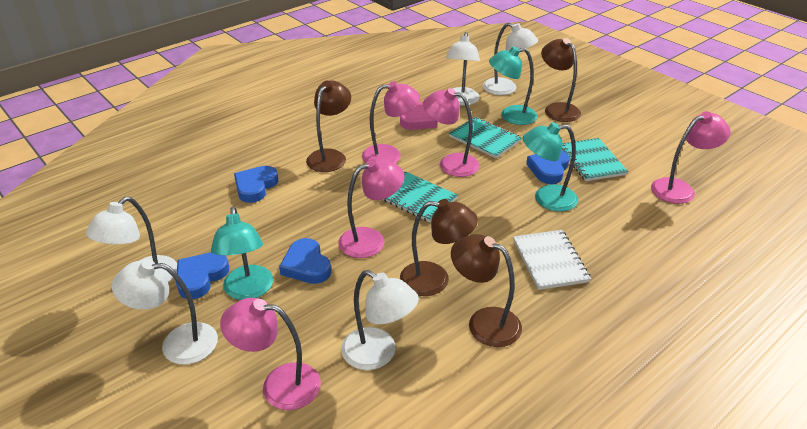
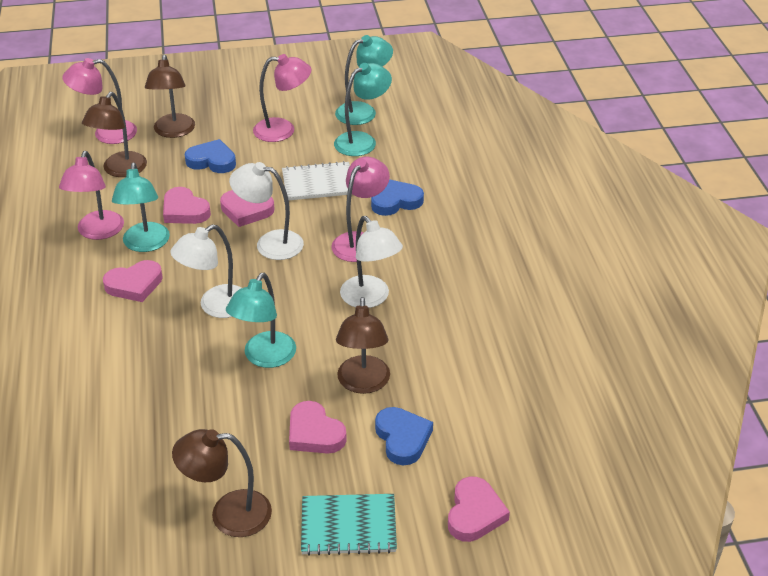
blue heart: 4 -> 3
pink heart: 1 -> 5
pink lamp: 5 -> 4
turquoise lamp: 3 -> 4
turquoise notebook: 3 -> 1
white lamp: 5 -> 3

